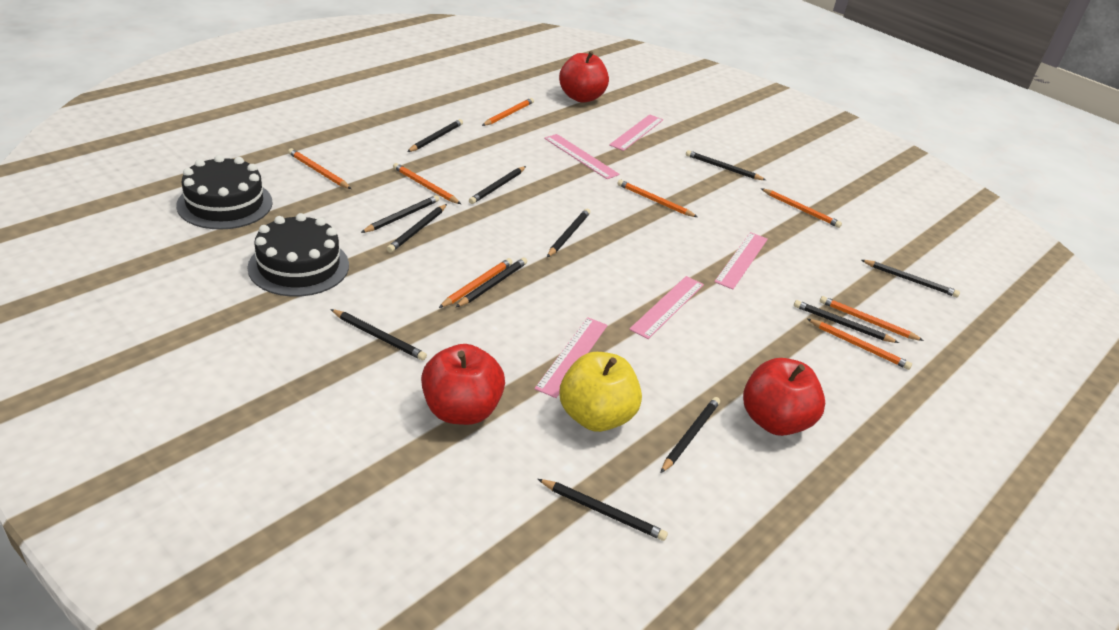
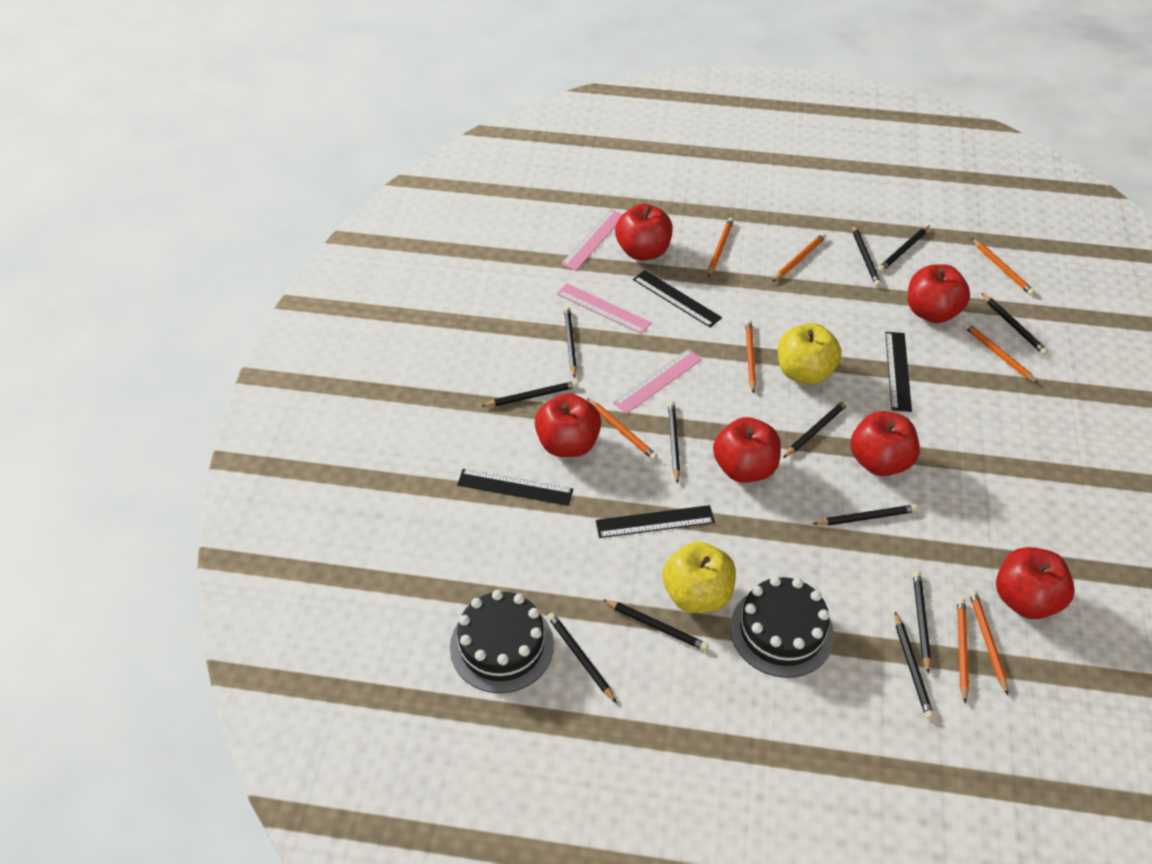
black ruler: 0 -> 4
pink ruler: 5 -> 3
red apple: 3 -> 6
yellow apple: 1 -> 2

